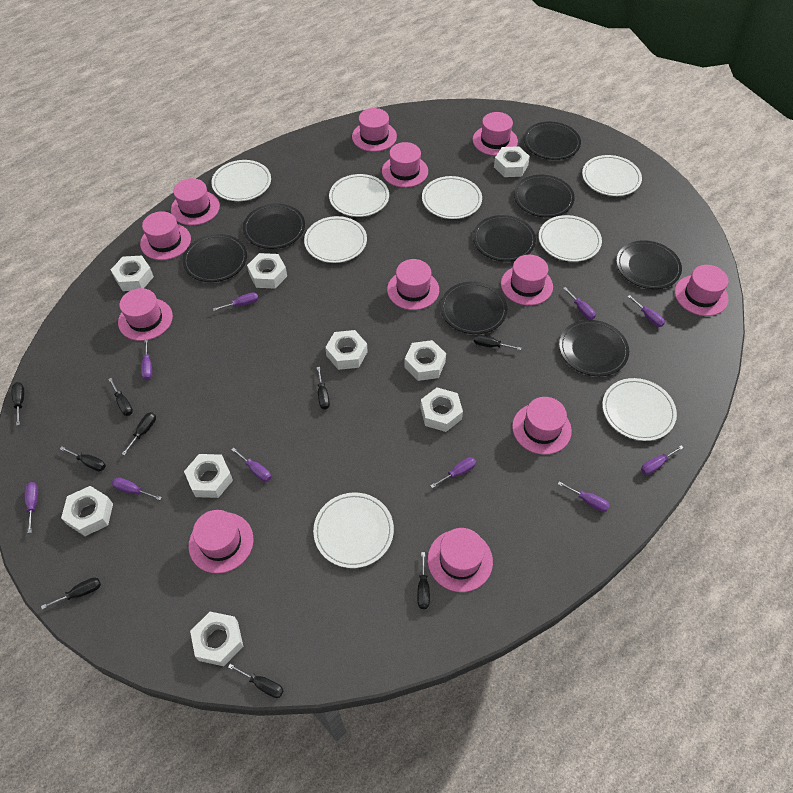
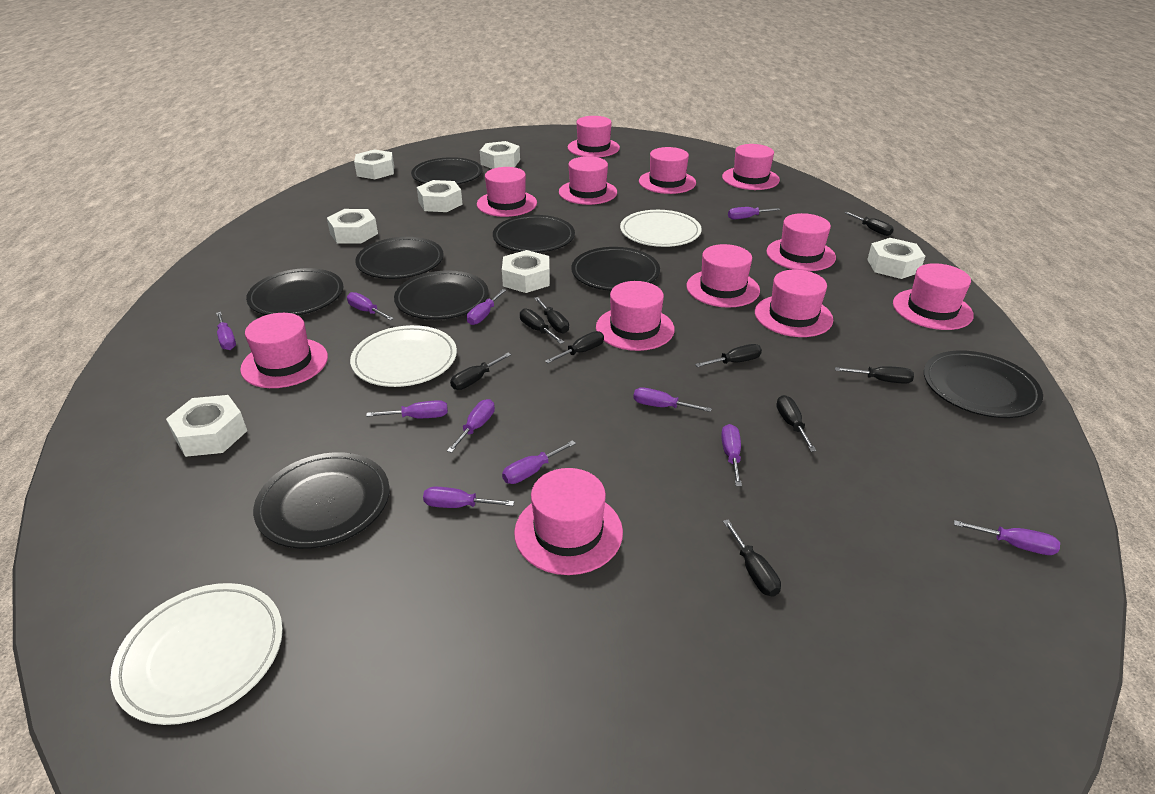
purple screwdriver: 10 -> 11
white nut: 9 -> 7
white plate: 8 -> 3

